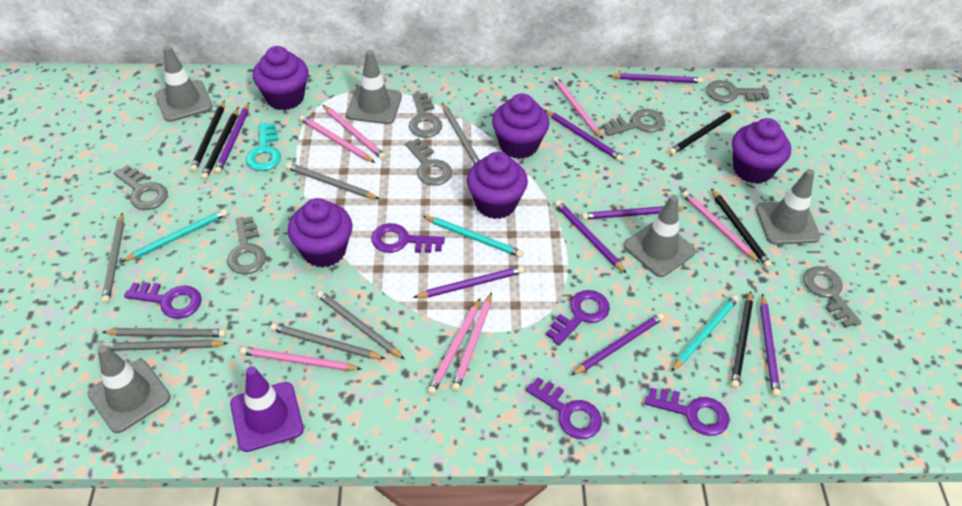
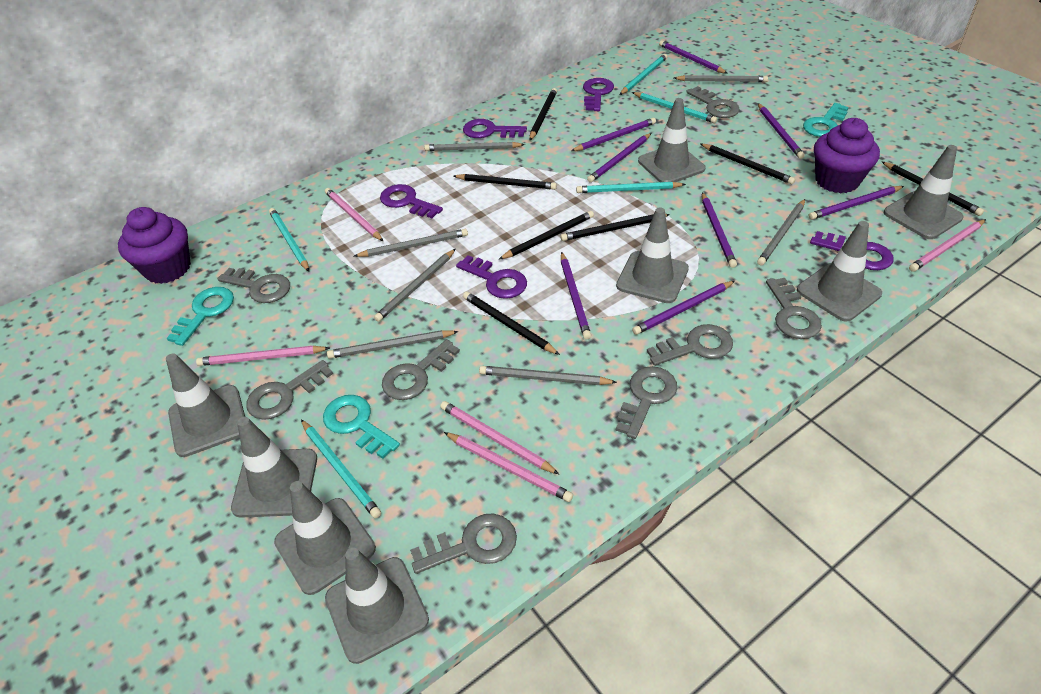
black pencil: 5 -> 7
grey key: 7 -> 8
grey traffic cone: 5 -> 8
pink pencil: 7 -> 5
purple cupcake: 5 -> 2
purple traffic cone: 1 -> 0
turquoise key: 1 -> 3
turquoise pencil: 3 -> 5

